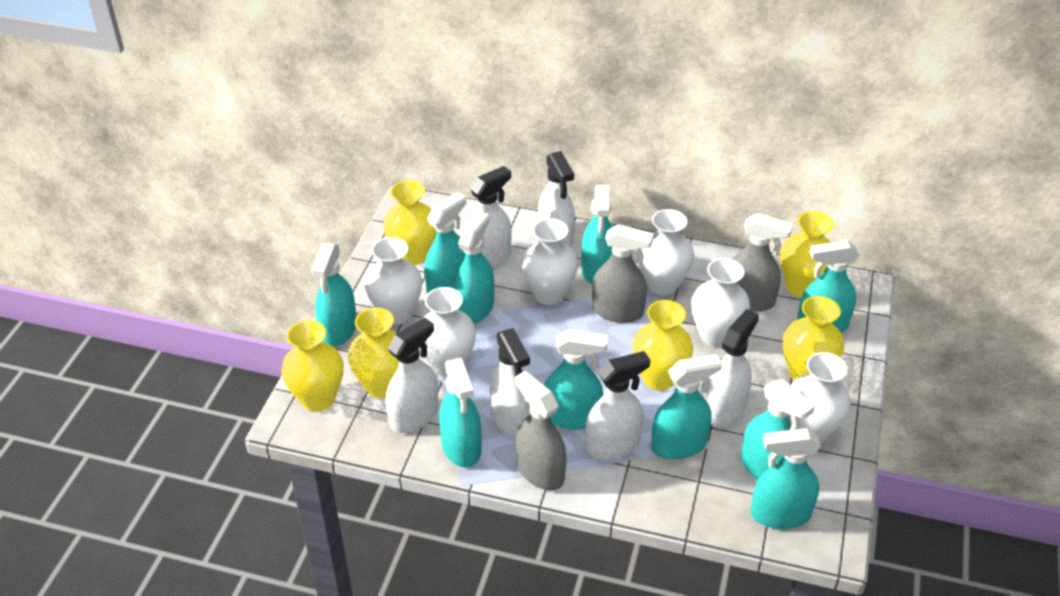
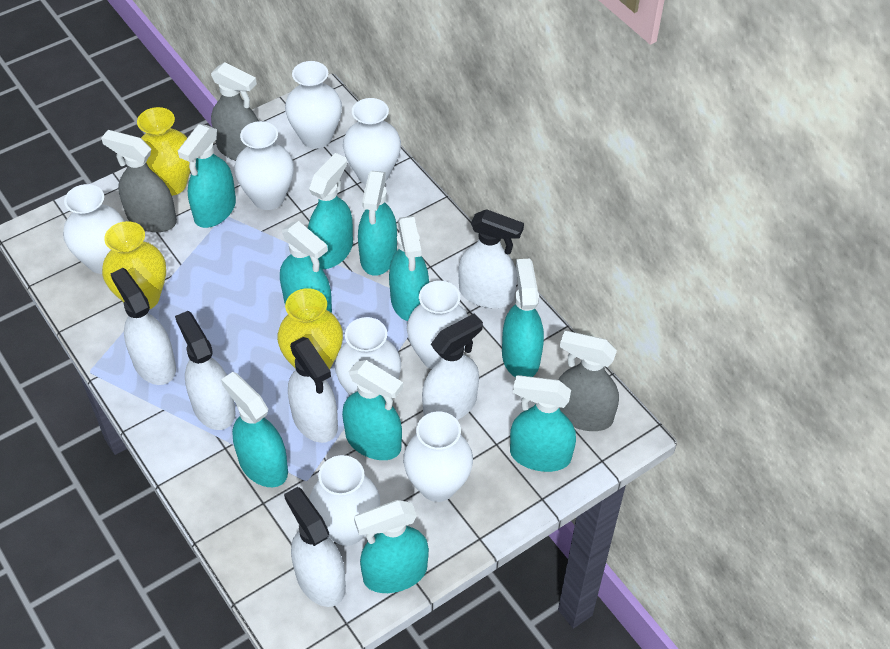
white vase: 6 -> 8
yellow vase: 6 -> 3

